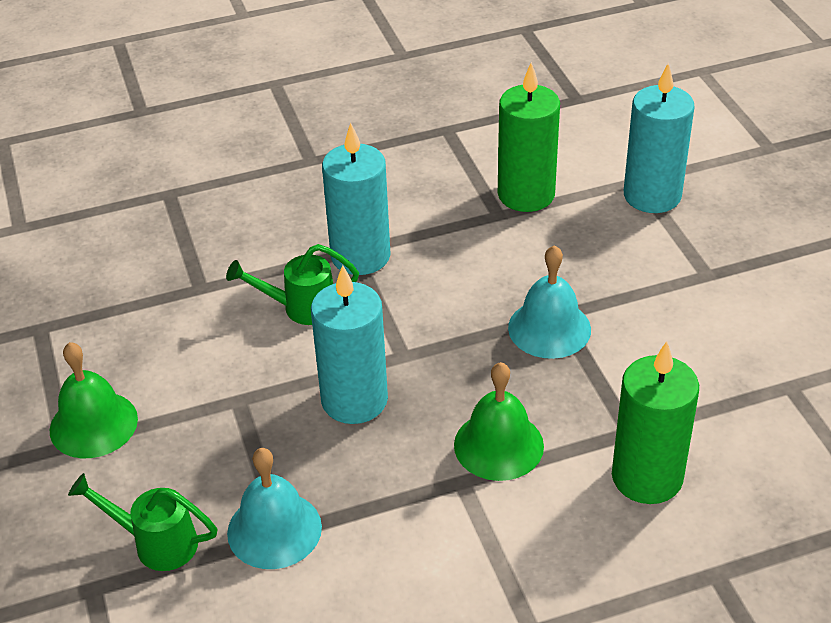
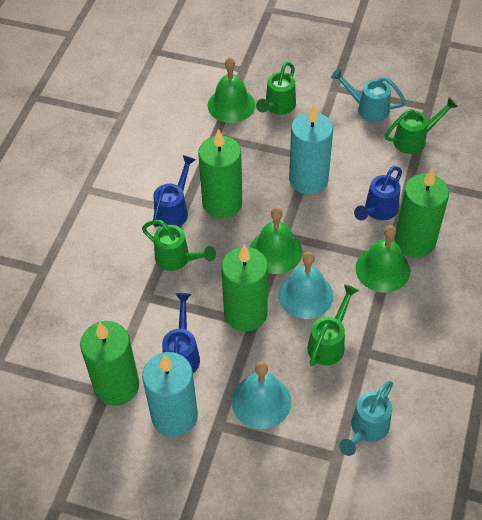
blue watering can: 0 -> 3
green bell: 2 -> 3
green candle: 2 -> 4
green watering can: 2 -> 4
turquoise candle: 3 -> 2
turquoise watering can: 0 -> 2

